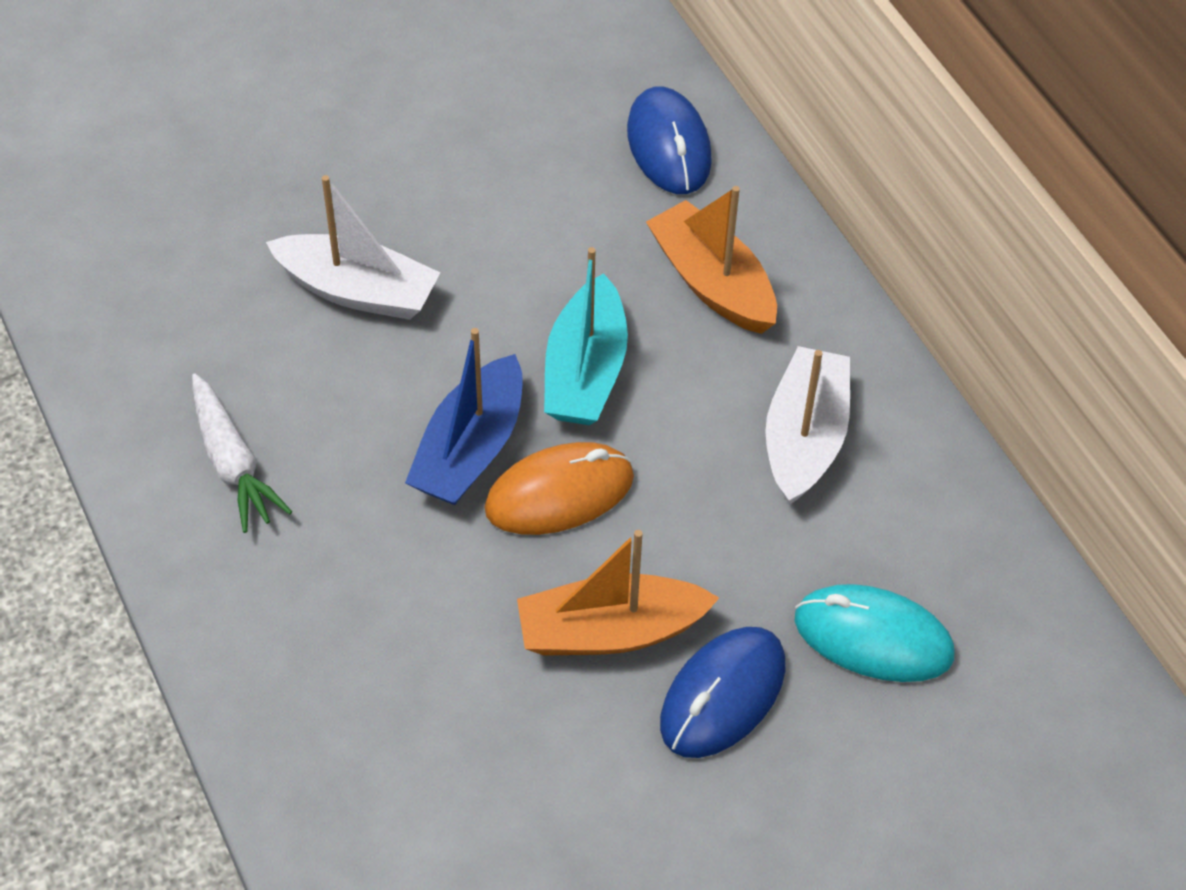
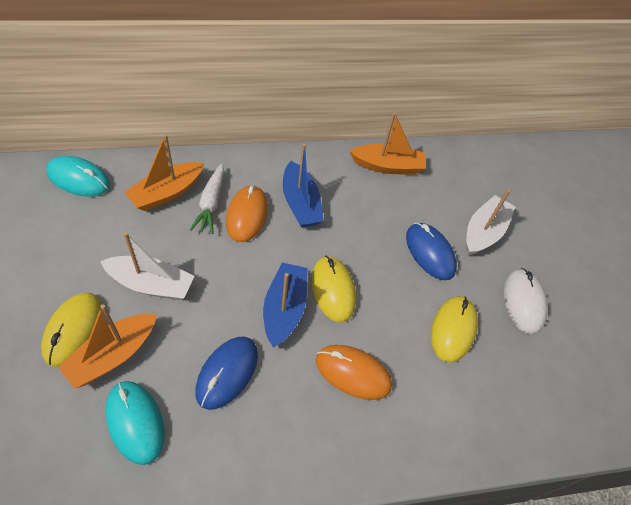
blue boat: 1 -> 2
orange boat: 2 -> 3
orange mouse: 1 -> 2
turquoise boat: 1 -> 0
turquoise mouse: 1 -> 2
white mouse: 0 -> 1
yellow mouse: 0 -> 3

